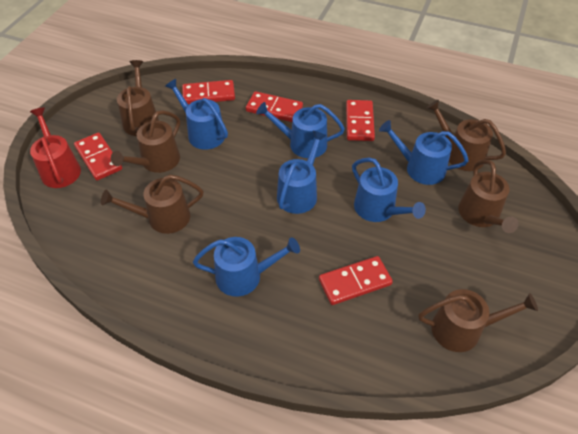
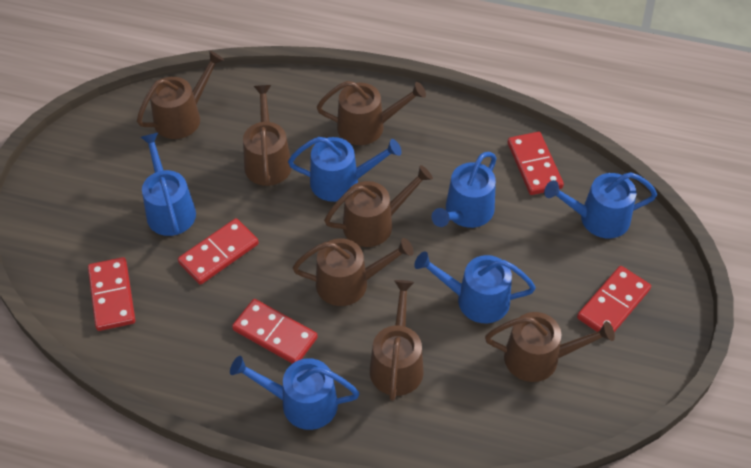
brown watering can: 6 -> 7
red watering can: 1 -> 0

